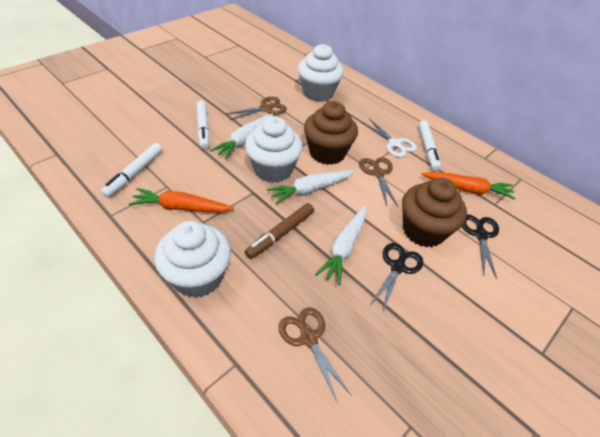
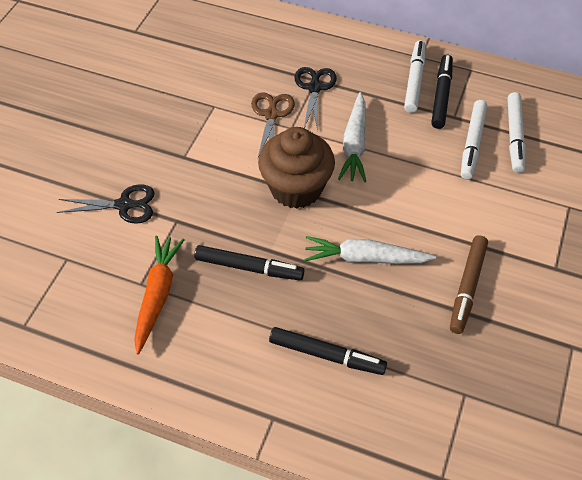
black marker: 0 -> 3
brown cupcake: 2 -> 1
brown scissors: 3 -> 1
orange carrot: 2 -> 1
white carrot: 3 -> 2
white cupcake: 3 -> 0
white scissors: 1 -> 0

